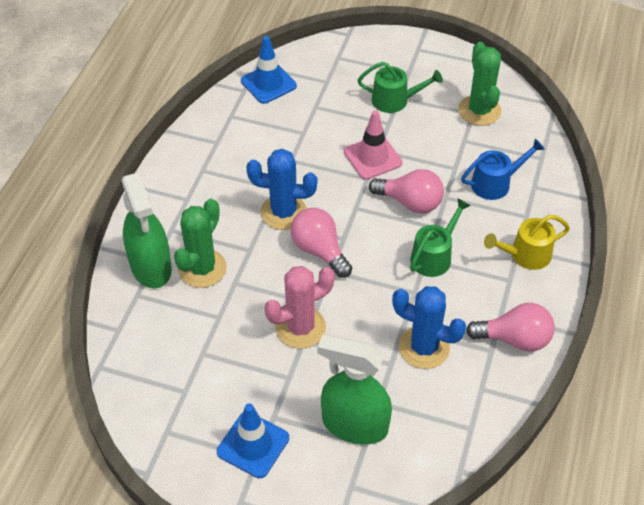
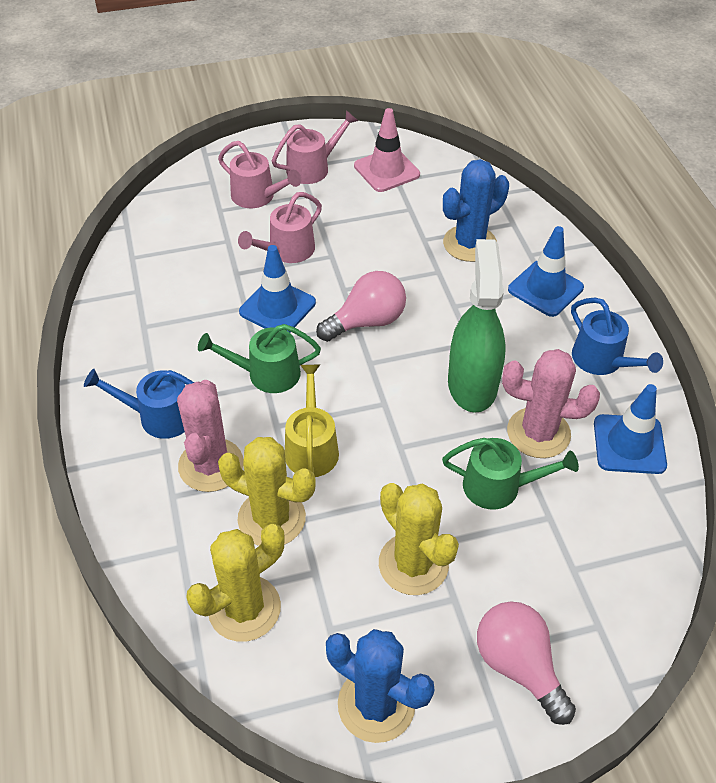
blue traffic cone: 2 -> 3
blue watering can: 1 -> 2
green cactus: 2 -> 0
green spray bottle: 2 -> 1
pink cactus: 1 -> 2
pink light bulb: 3 -> 2
pink watering can: 0 -> 3
yellow cactus: 0 -> 3

